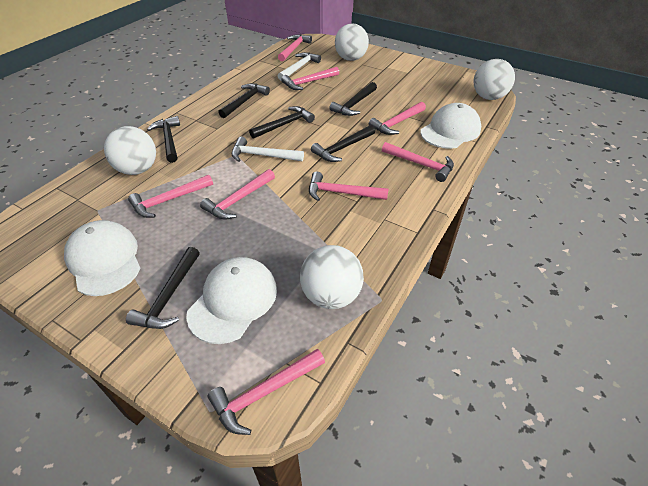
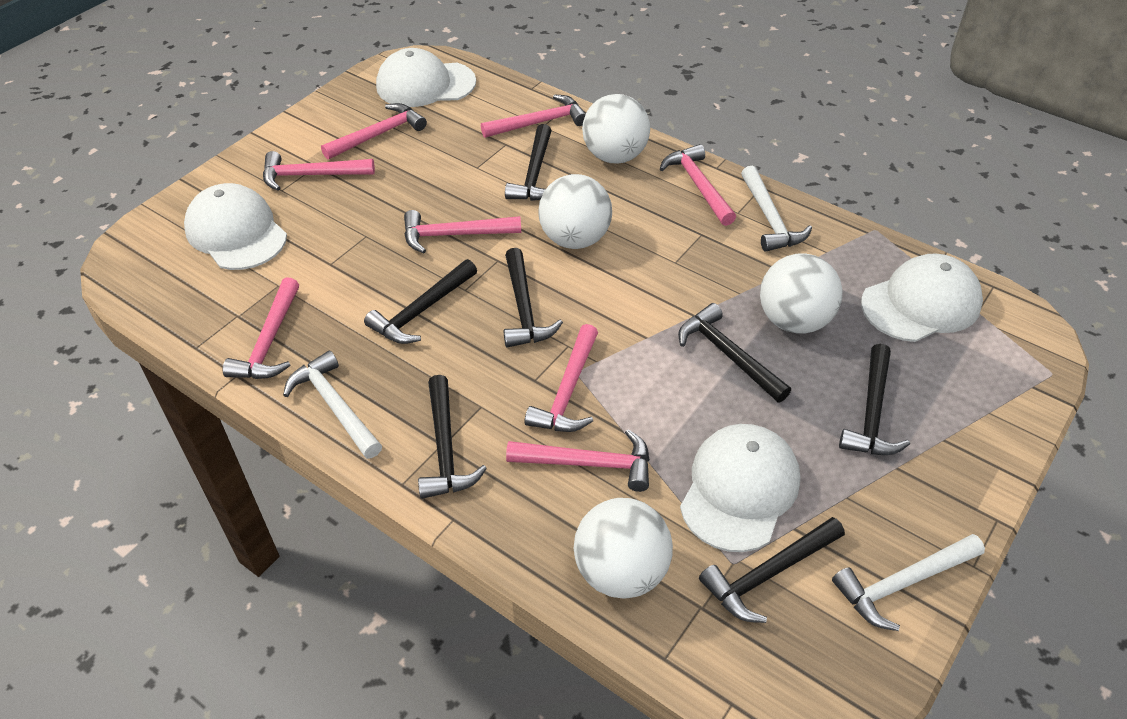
black hammer: 6 -> 7
white cap: 3 -> 4
white hammer: 2 -> 3

